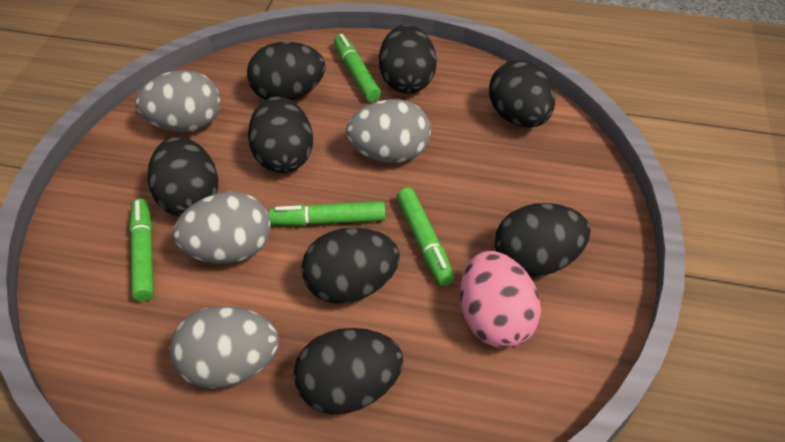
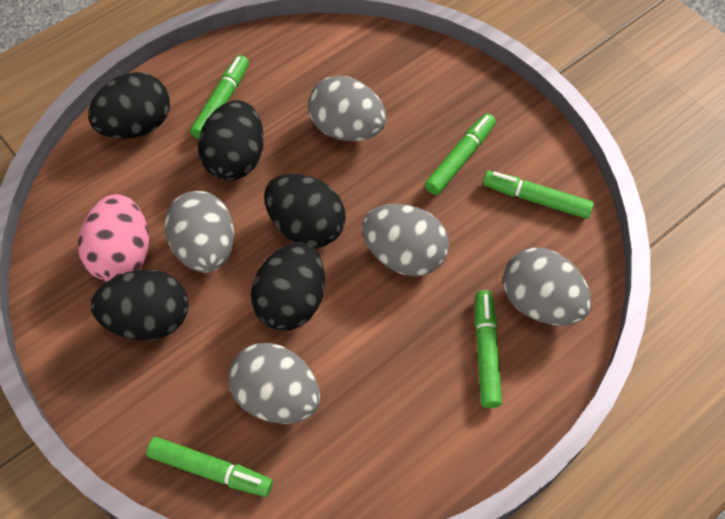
black egg: 8 -> 5
green marker: 4 -> 5
grey egg: 4 -> 5

